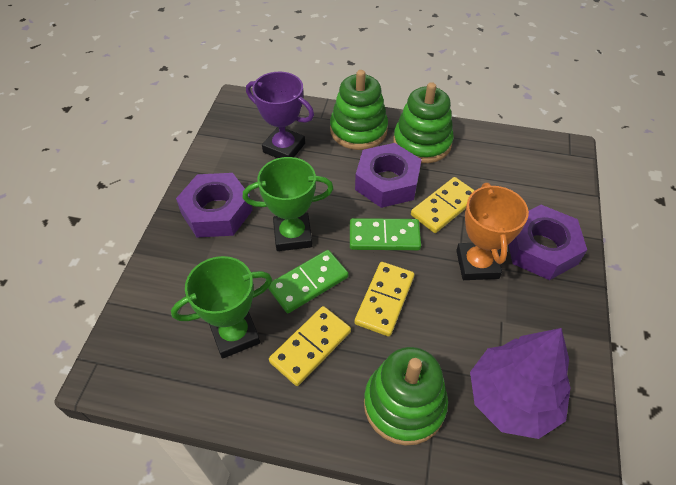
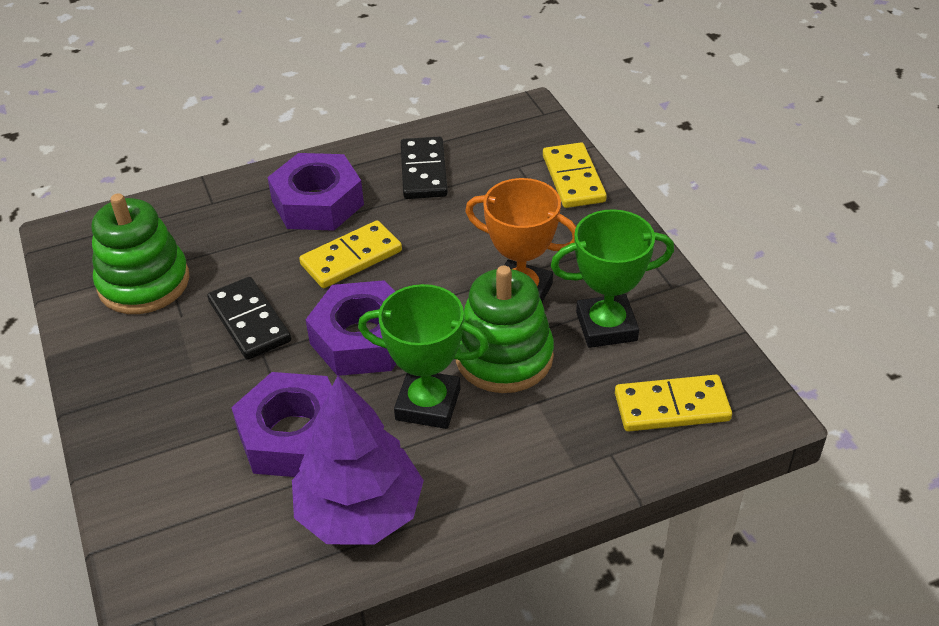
black domino: 0 -> 2
green domino: 2 -> 0
green stacking toy: 3 -> 2
purple trophy: 1 -> 0

